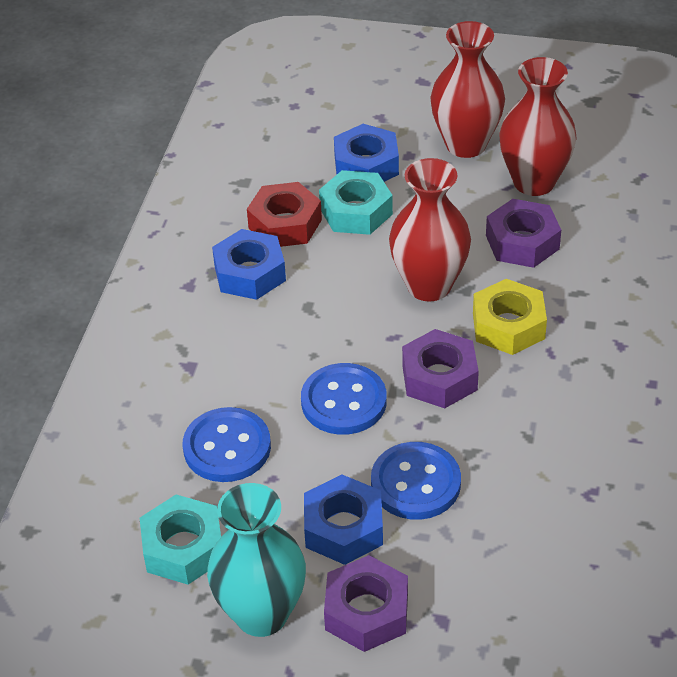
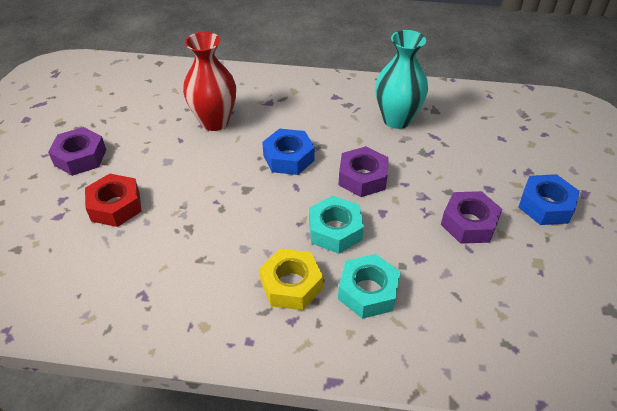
blue button: 3 -> 0
blue nut: 3 -> 2
red vase: 3 -> 1

